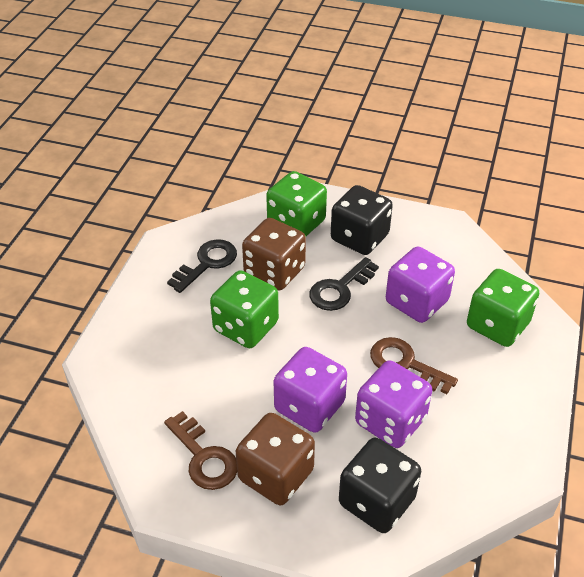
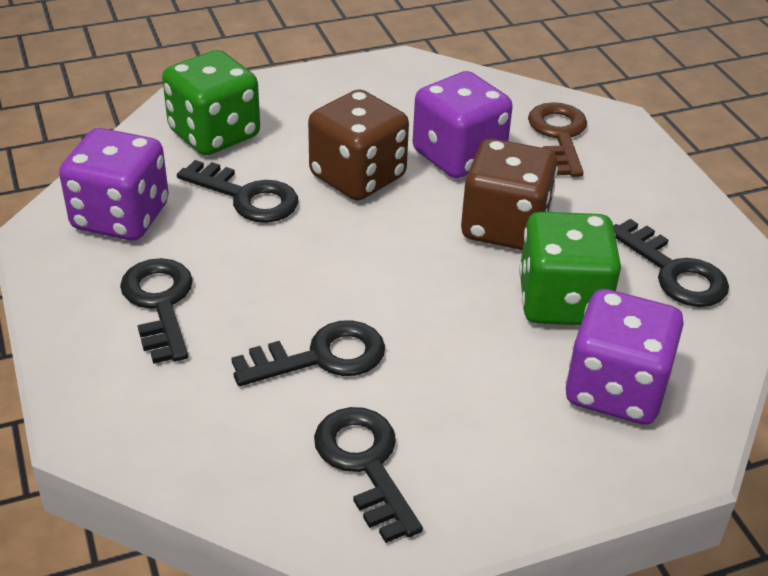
black dice: 2 -> 0
black key: 2 -> 5
brown key: 2 -> 1
green dice: 3 -> 2

